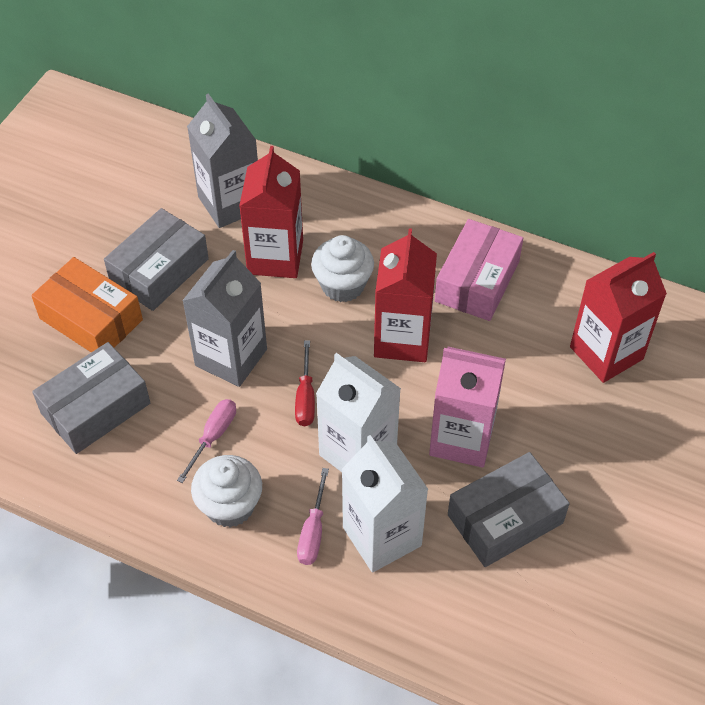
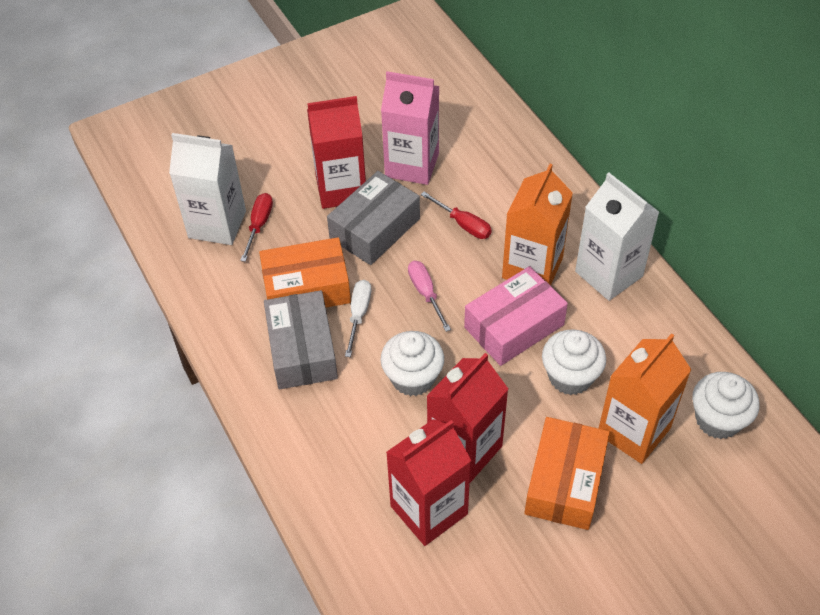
grey box: 3 -> 2
grey carton: 2 -> 0
orange box: 1 -> 2
orange carton: 0 -> 2
pink screwdriver: 2 -> 1
red screwdriver: 1 -> 2
white cupcake: 2 -> 3
white screwdriver: 0 -> 1

